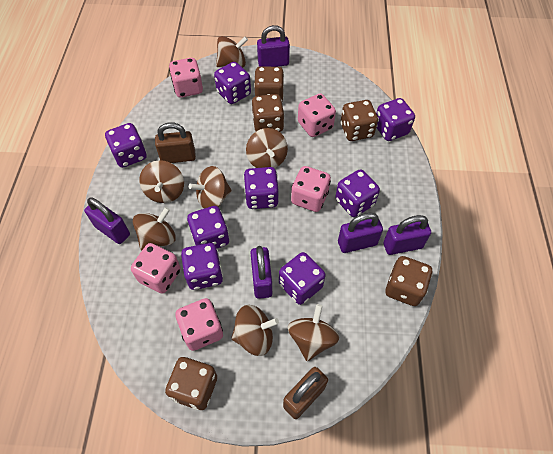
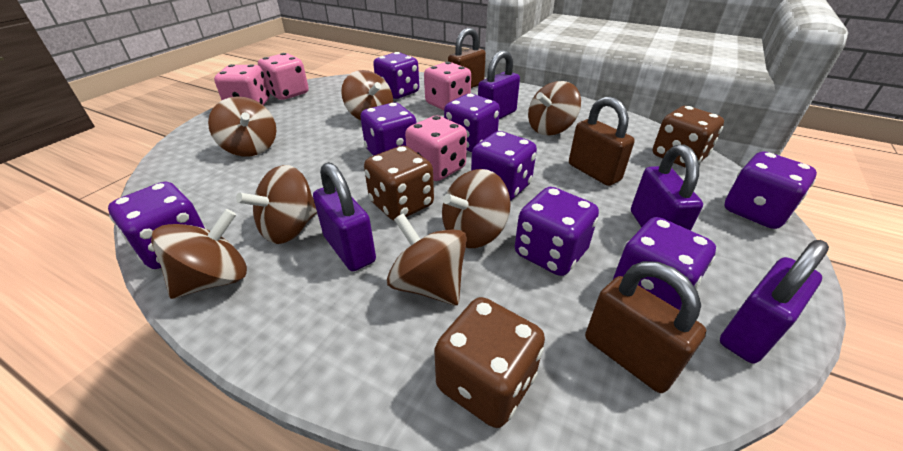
brown dice: 5 -> 3
brown padlock: 2 -> 3
pink dice: 5 -> 4
purple padlock: 5 -> 4

